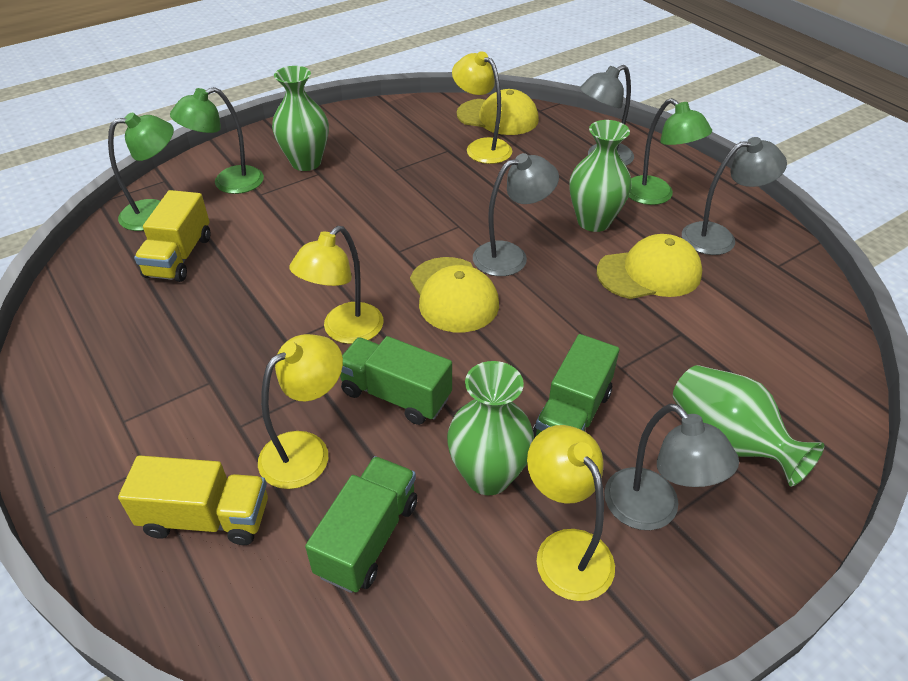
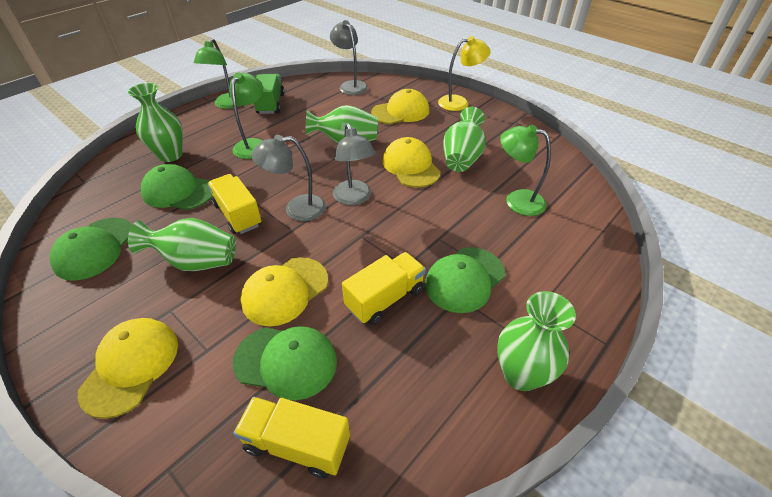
green cap: 0 -> 4
green truck: 3 -> 1
green vase: 4 -> 5
grey lamp: 4 -> 3
yellow cap: 3 -> 4
yellow lamp: 4 -> 1
yellow truck: 2 -> 3

